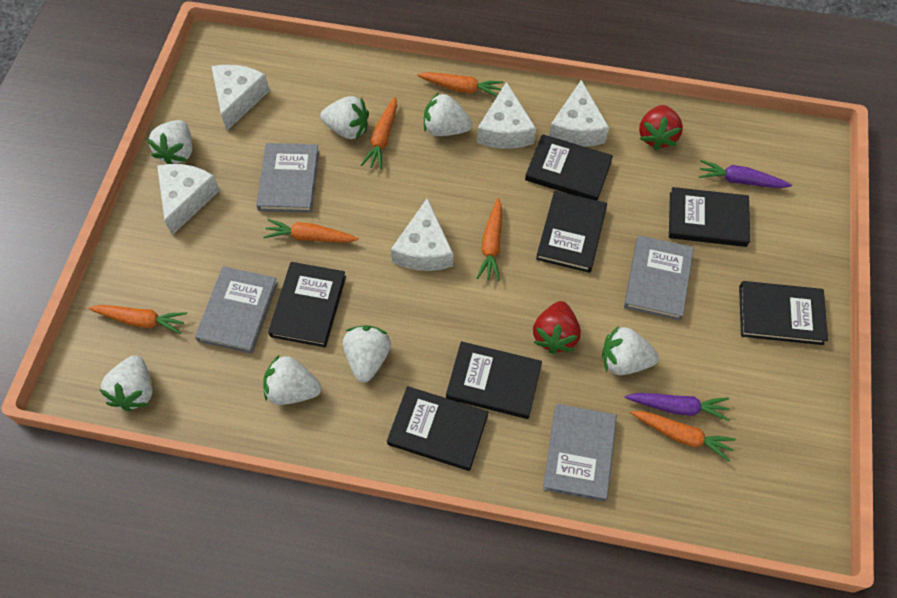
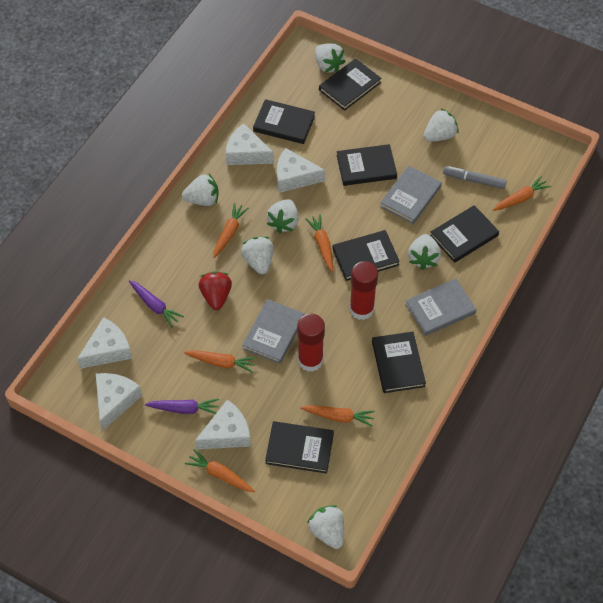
grey book: 4 -> 3
grey marker: 0 -> 1
red glue stick: 0 -> 2
red strawberry: 2 -> 1

